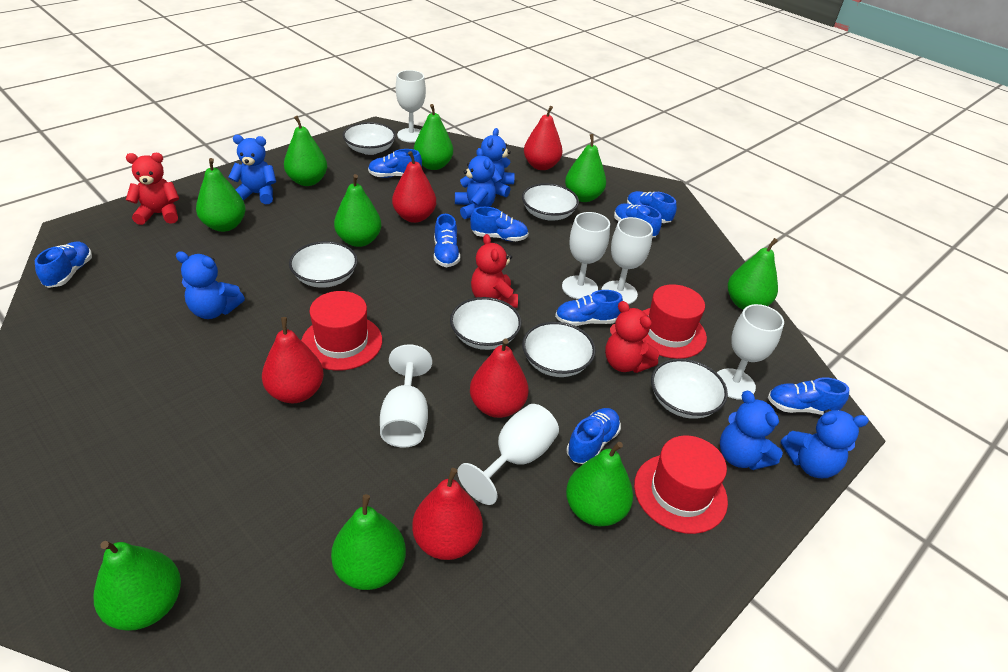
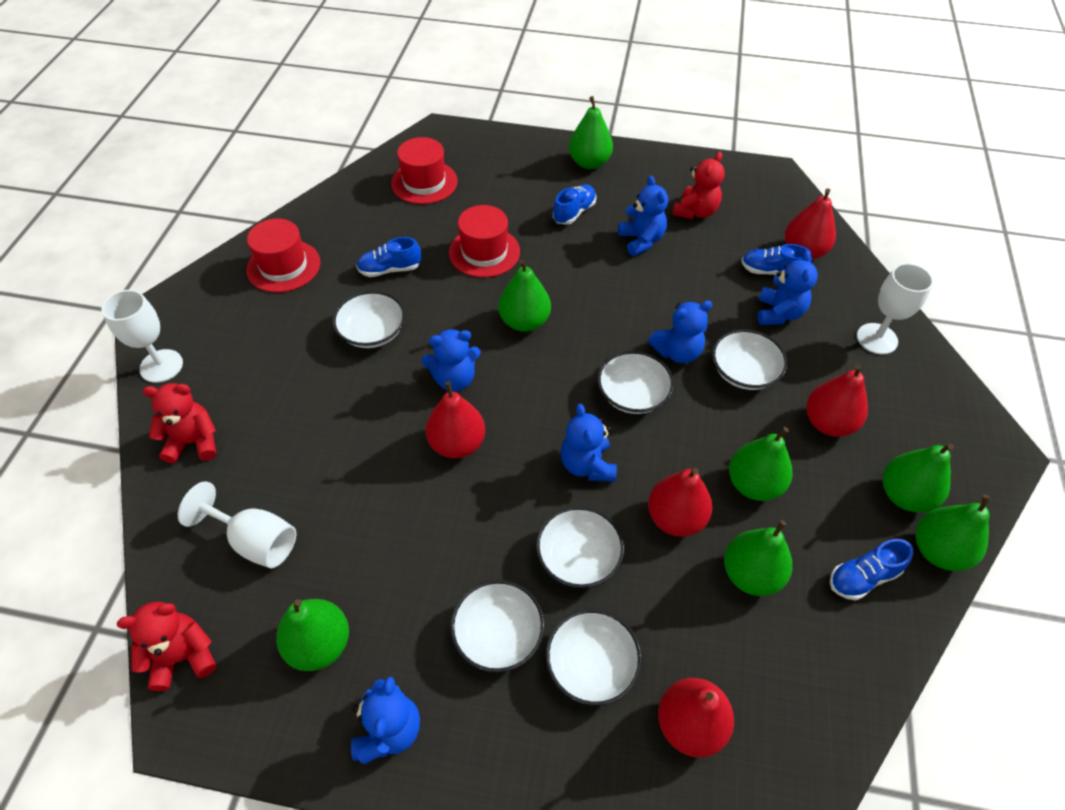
blue shoe: 9 -> 4
green pear: 9 -> 7
white goblet: 6 -> 3

